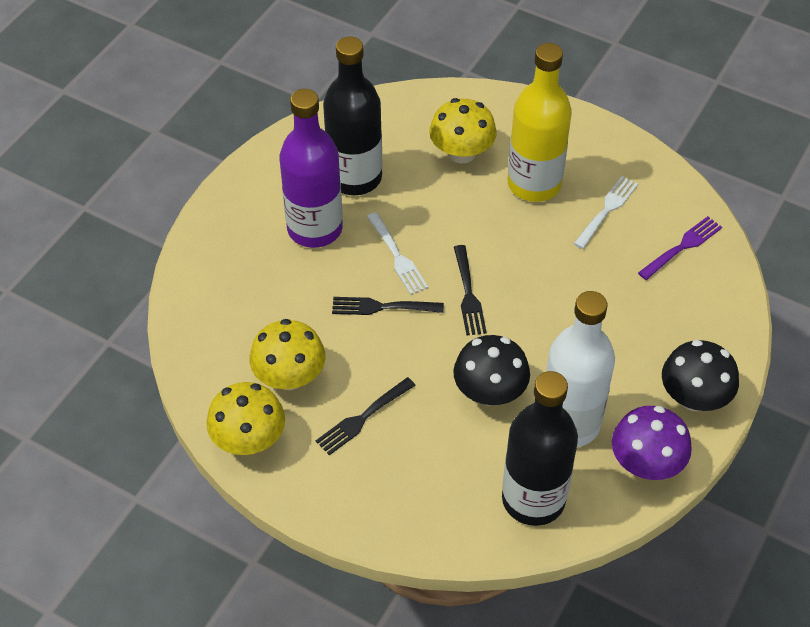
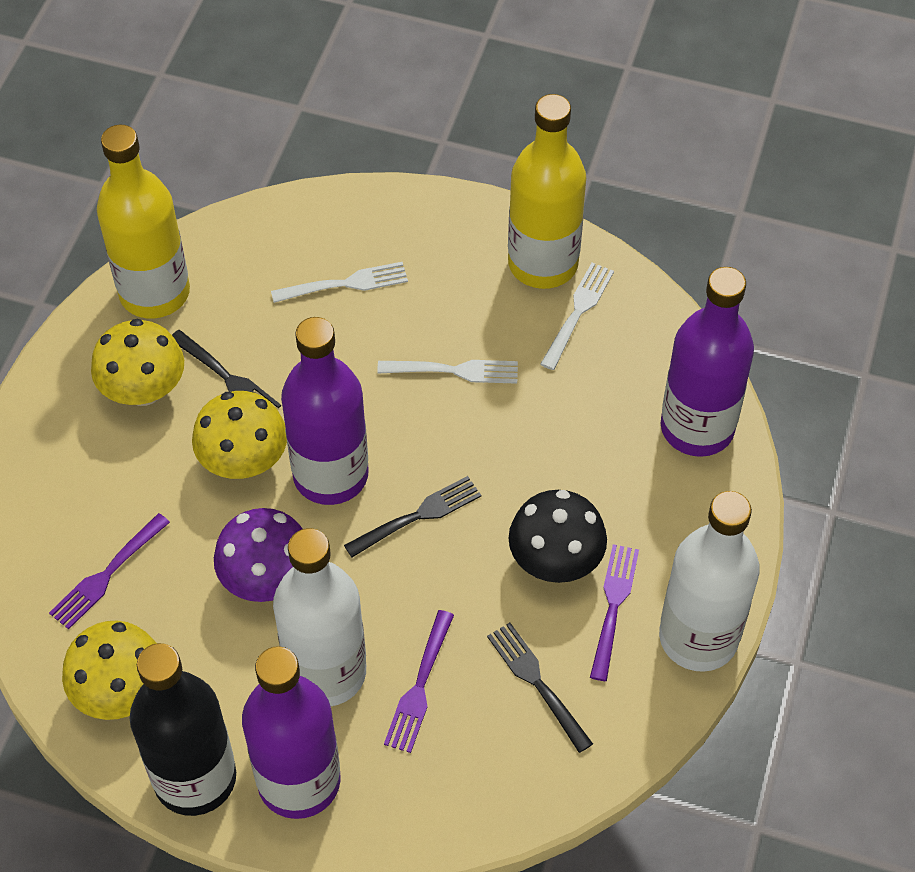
black bottle: 2 -> 1
black mushroom: 2 -> 1
purple bottle: 1 -> 3
purple fork: 1 -> 3
white bottle: 1 -> 2
white fork: 2 -> 3
yellow bottle: 1 -> 2

